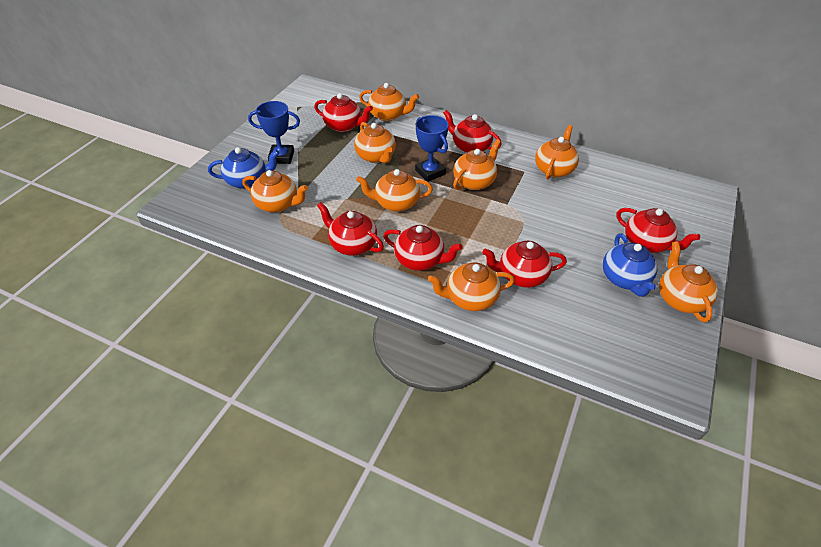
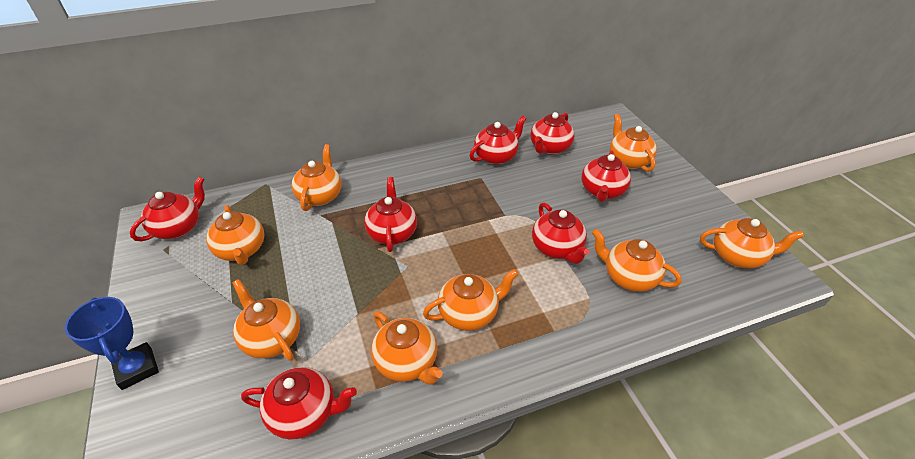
blue teapot: 2 -> 0
blue trophy: 2 -> 1
red teapot: 6 -> 7

